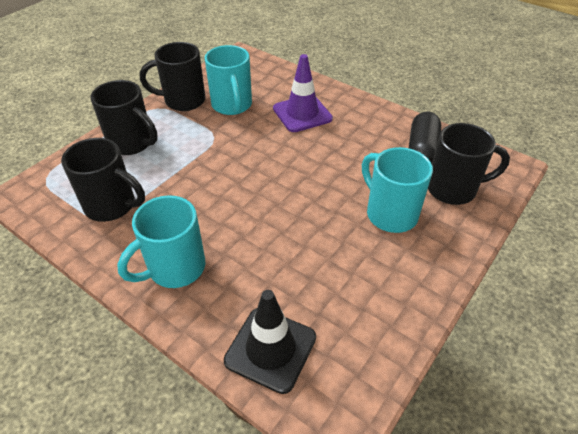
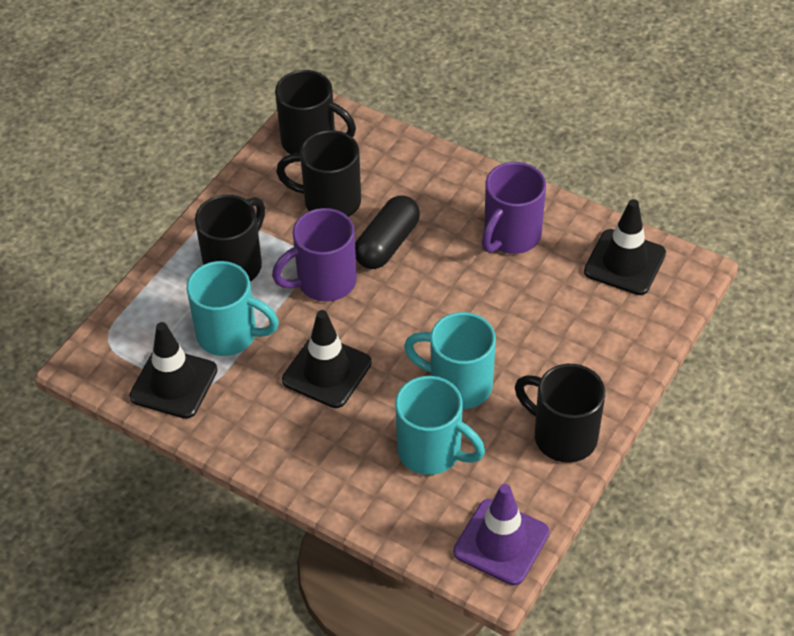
black traffic cone: 1 -> 3
purple mug: 0 -> 2

